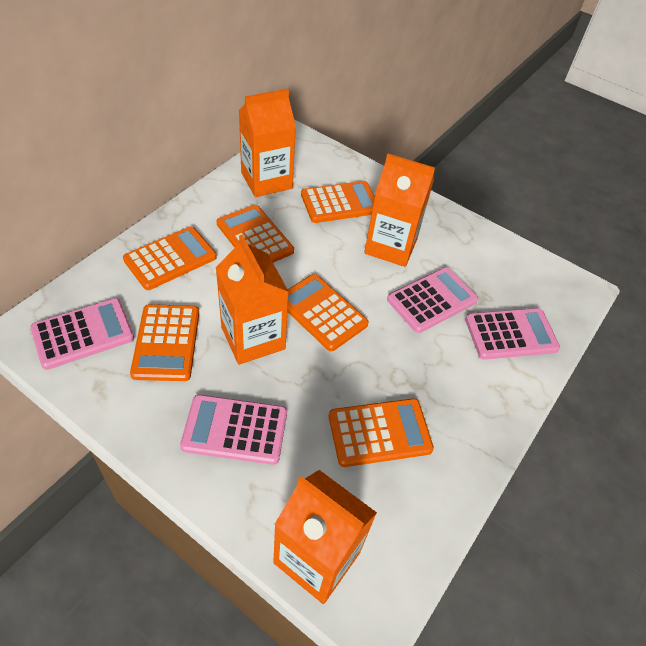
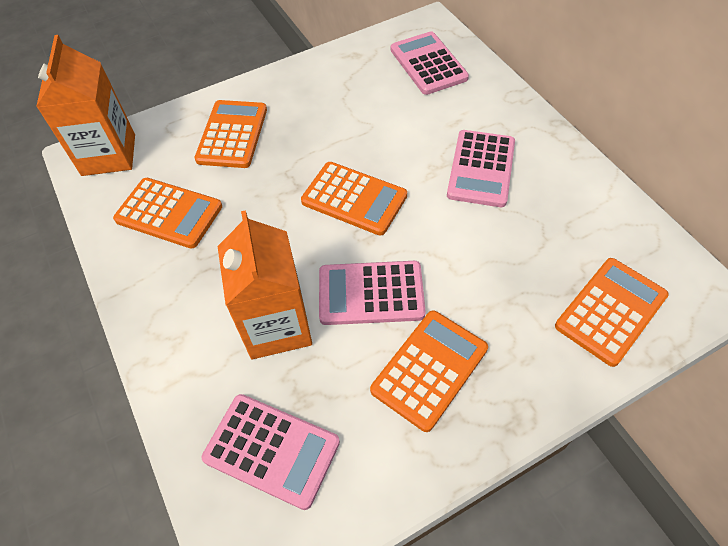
orange calculator: 6 -> 5
orange carton: 4 -> 2

